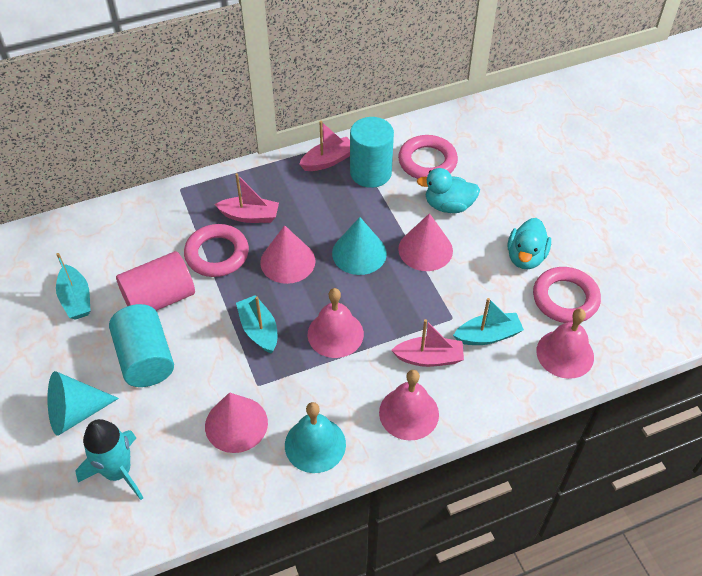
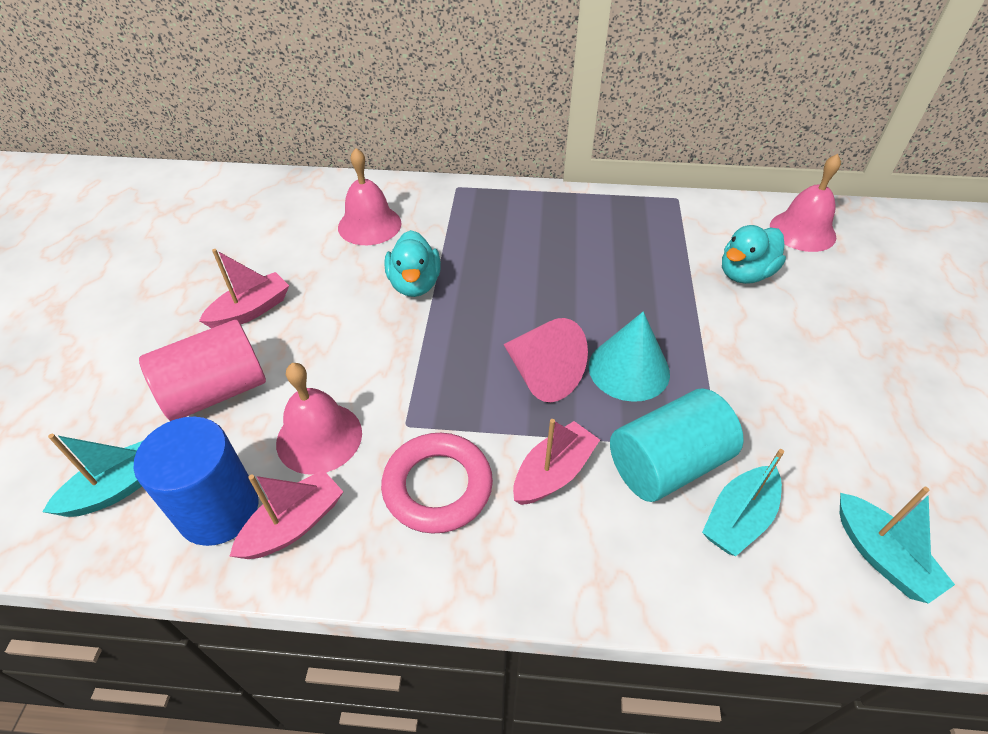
blue cylinder: 0 -> 1
pink cone: 3 -> 1
pink ring: 3 -> 1
turquoise bell: 1 -> 0
turquoise cone: 2 -> 1
turquoise cylinder: 2 -> 1
turquoise rocket: 1 -> 0

